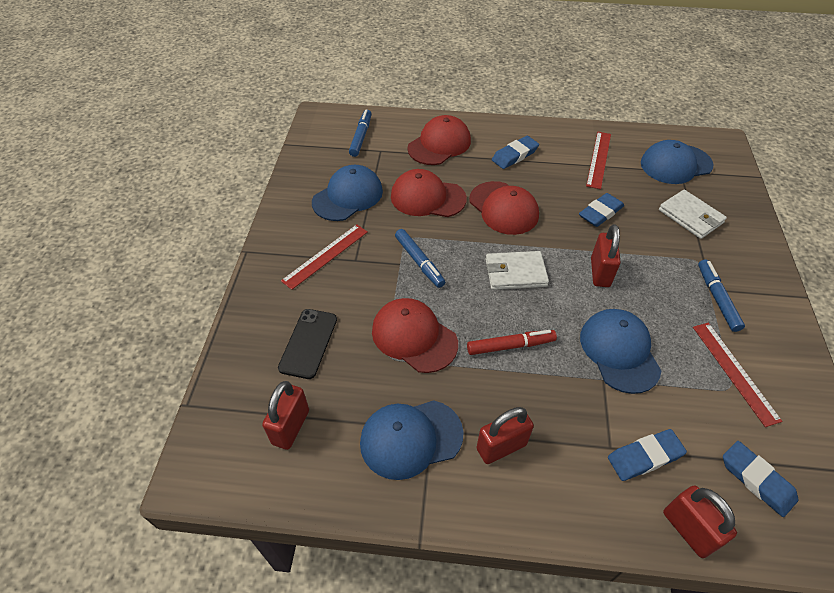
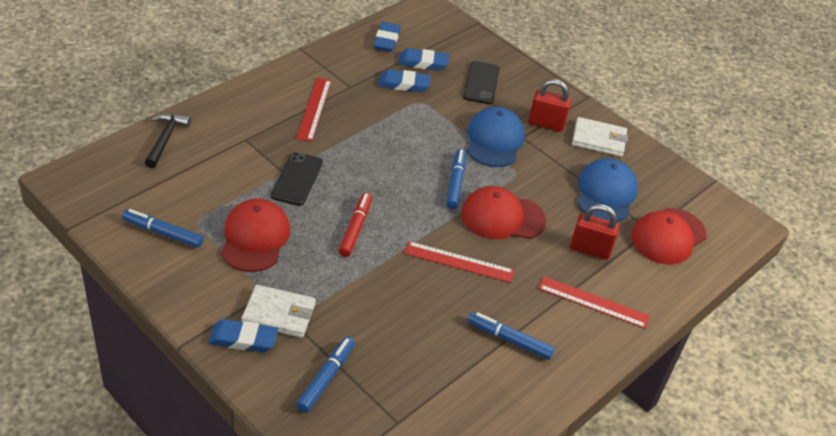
black hammer: 0 -> 1
black phone: 1 -> 2
blue cap: 4 -> 2
blue marker: 3 -> 4
red cap: 4 -> 3
red padlock: 4 -> 2

